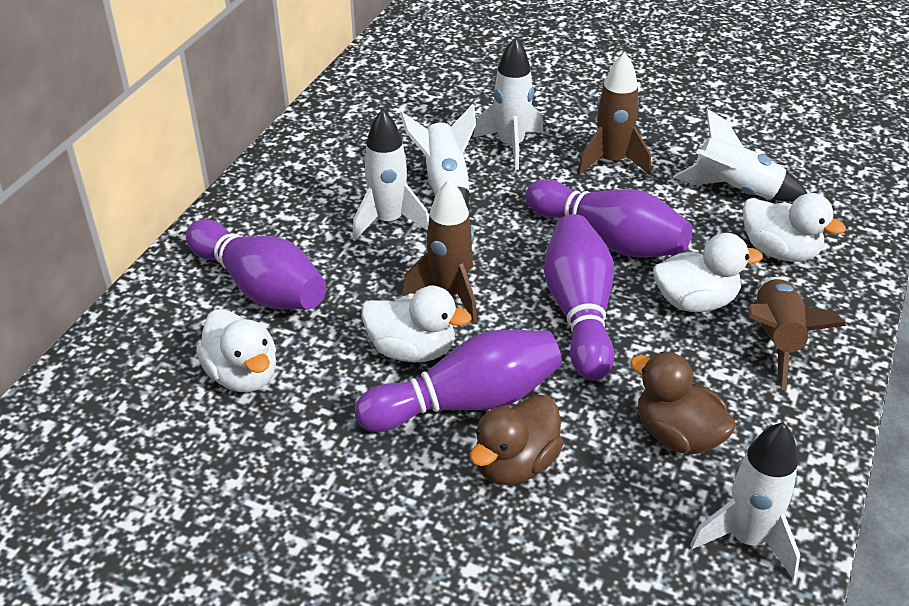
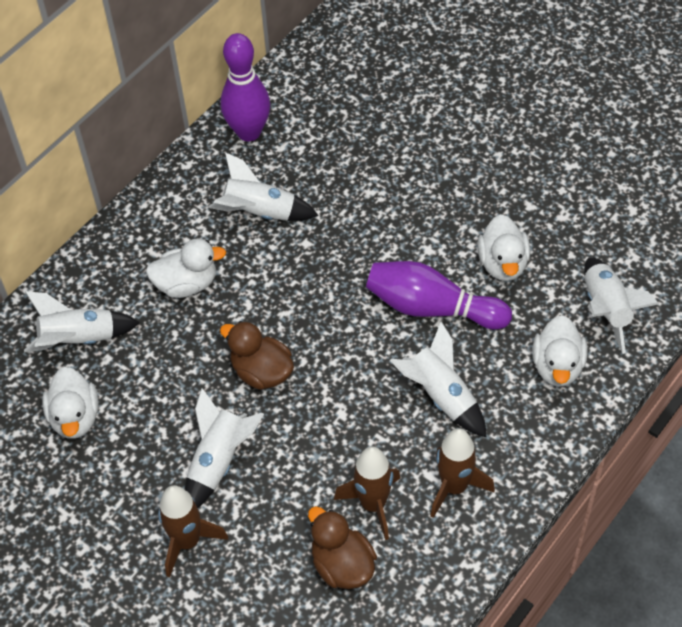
purple bowling pin: 4 -> 2

